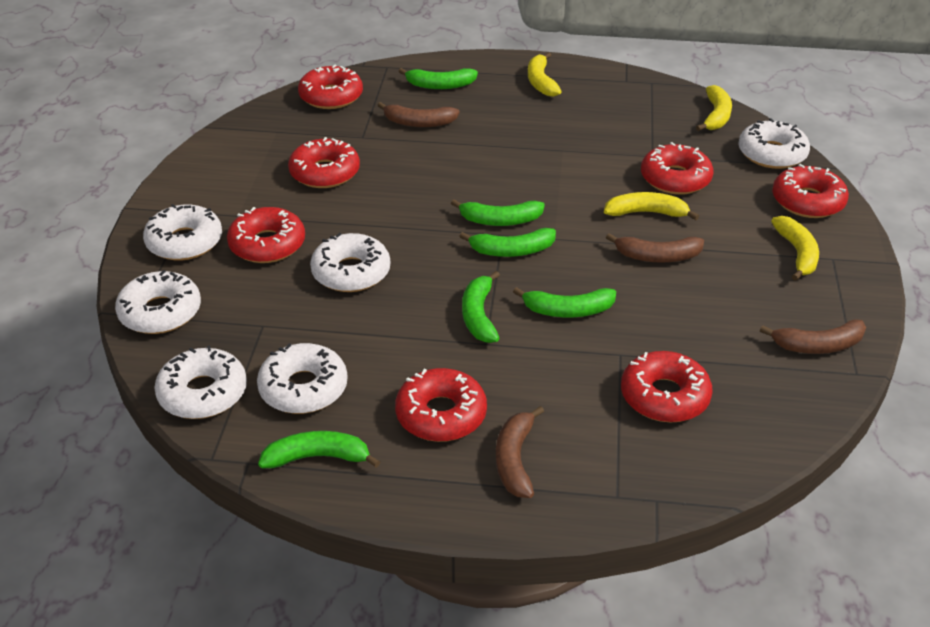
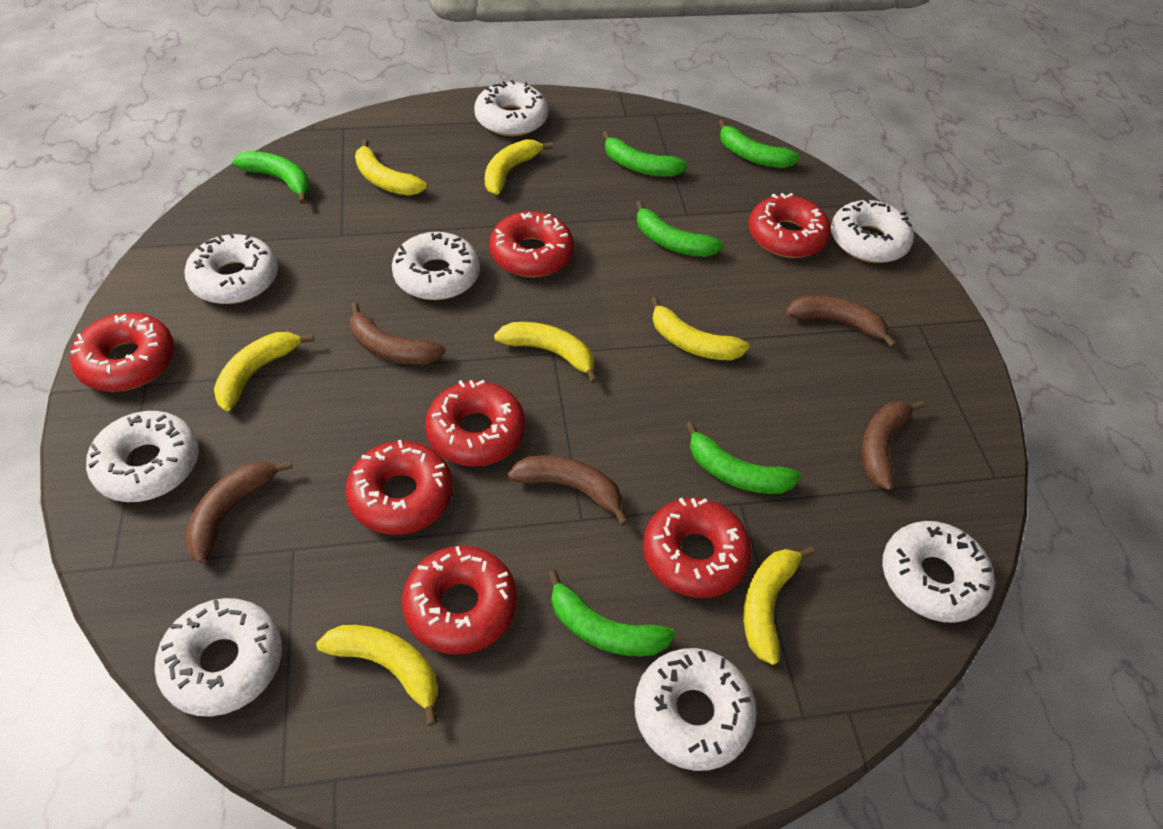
brown banana: 4 -> 5
white donut: 6 -> 8
yellow banana: 4 -> 7

